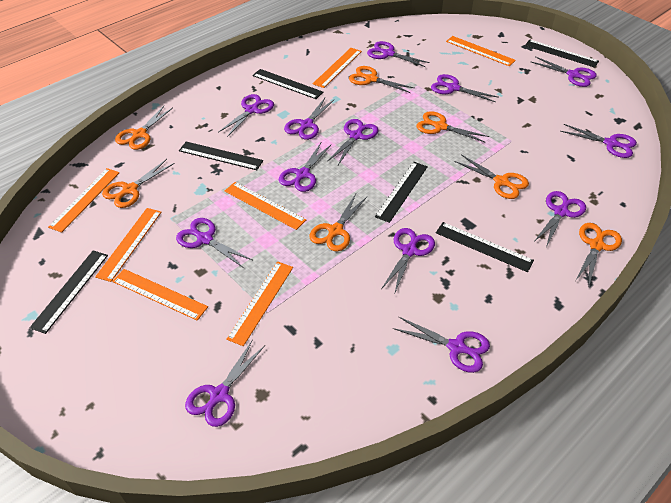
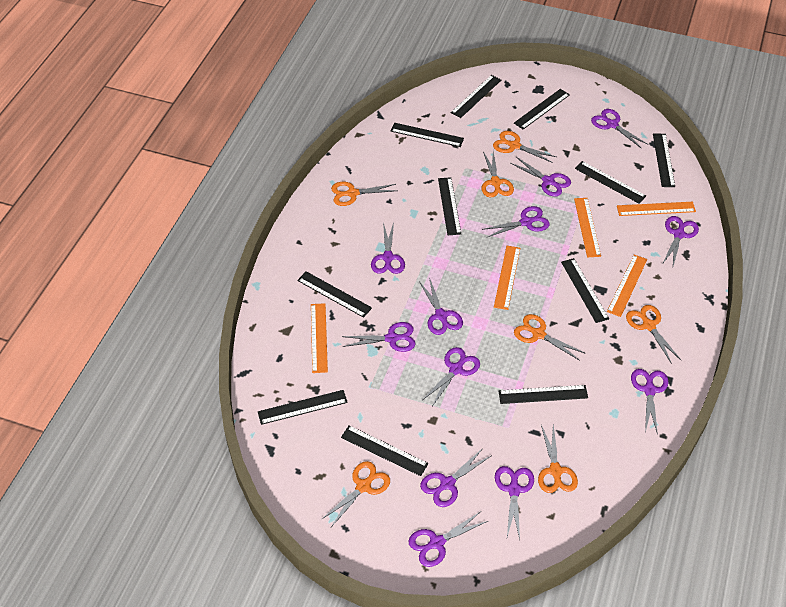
black ruler: 6 -> 11
orange ruler: 7 -> 5
purple scissors: 13 -> 12

